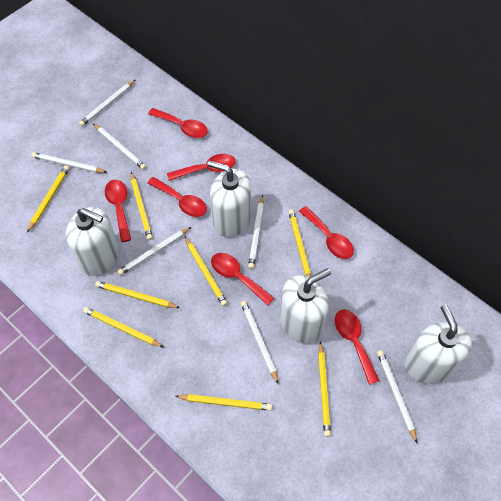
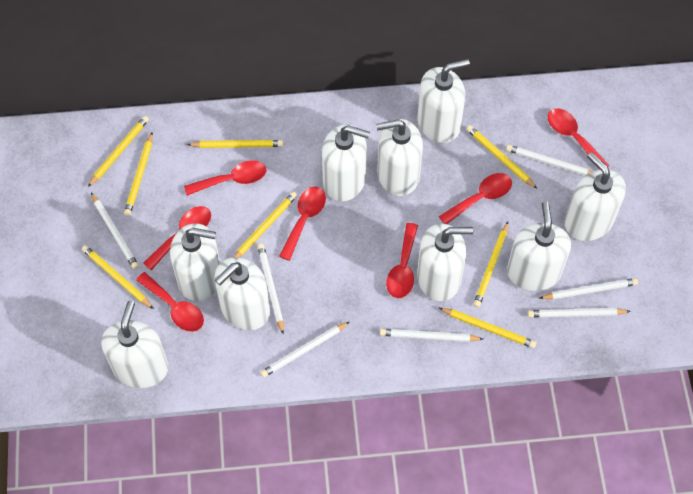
white soap dispenser: 4 -> 9

